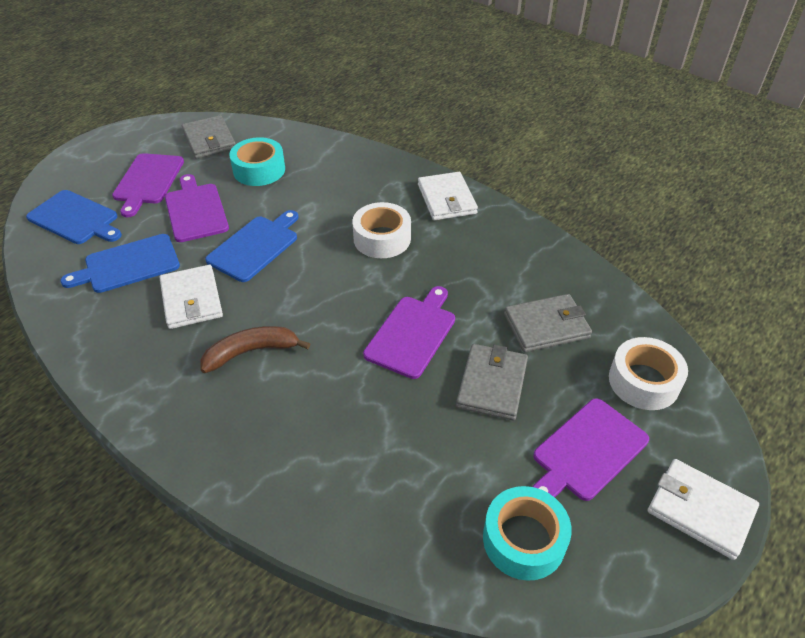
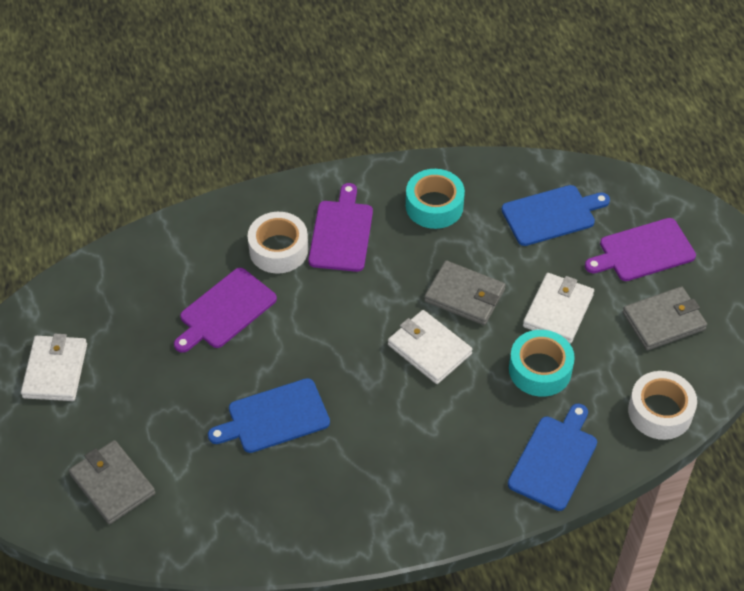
brown banana: 1 -> 0
purple cutting board: 4 -> 3

